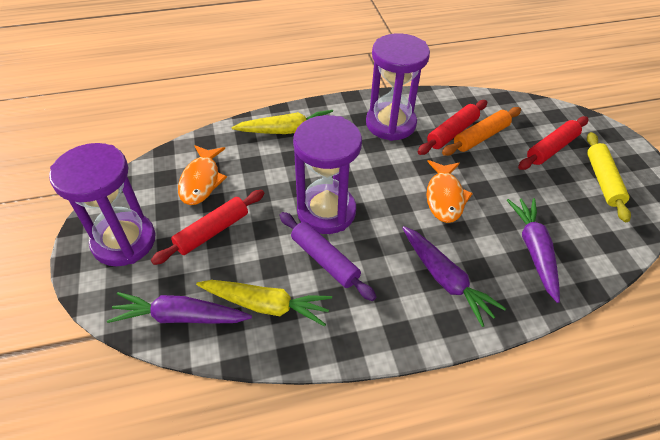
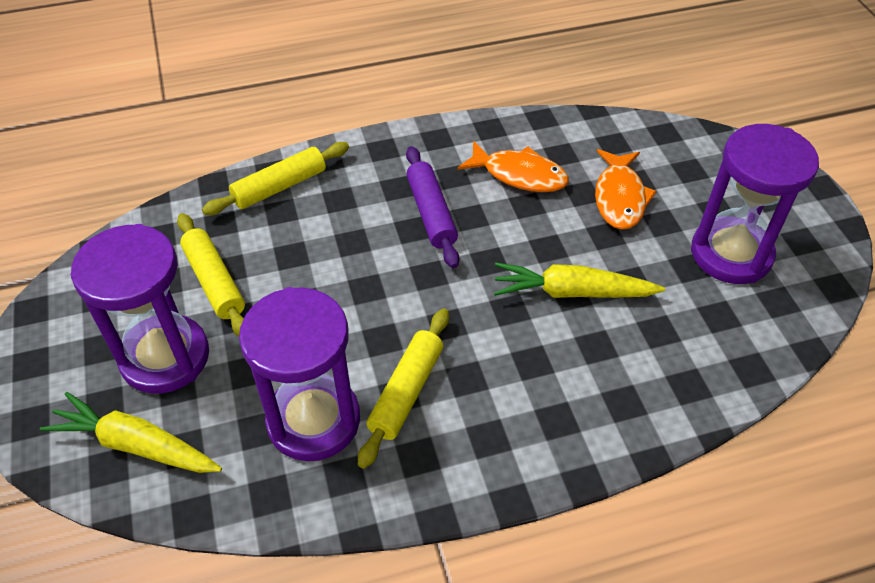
orange rolling pin: 1 -> 0
purple carrot: 3 -> 0
red rolling pin: 3 -> 0
yellow rolling pin: 1 -> 3

